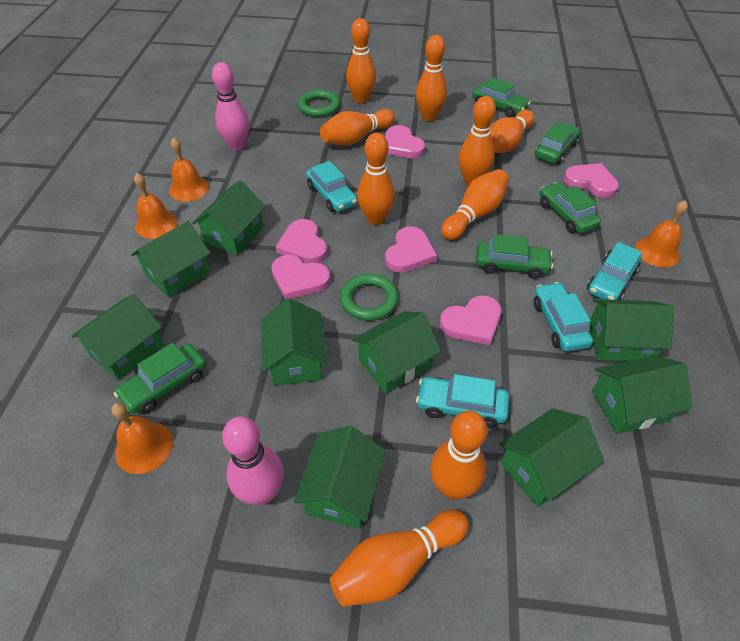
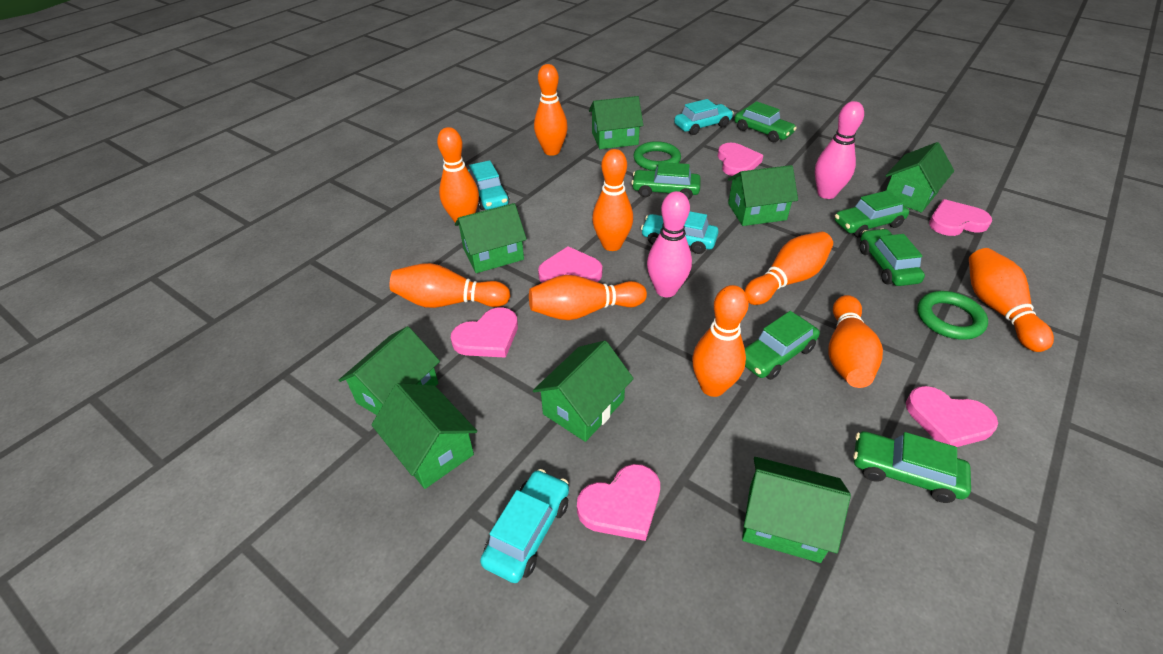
green car: 5 -> 6
green house: 9 -> 8
orange bell: 4 -> 0

